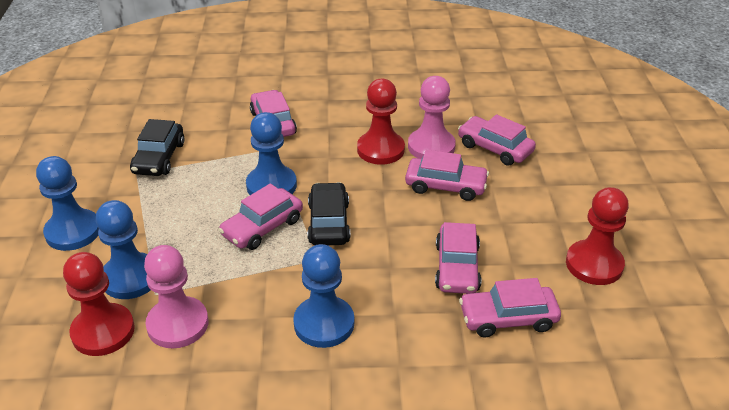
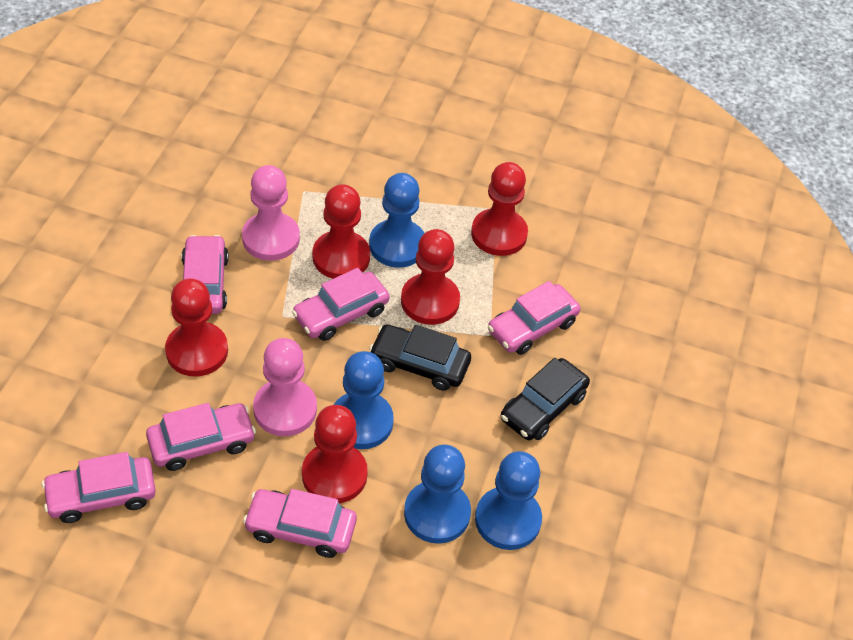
red pawn: 3 -> 5

